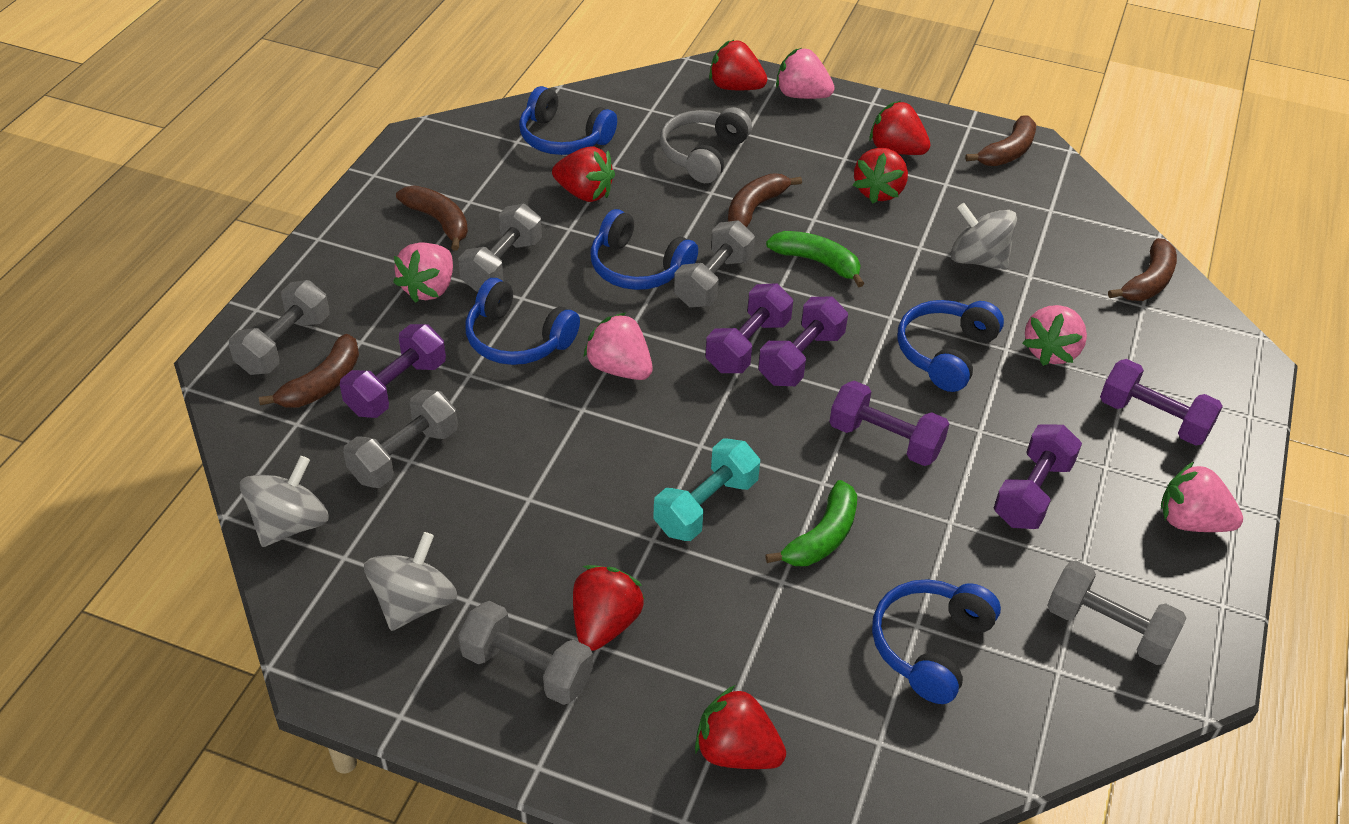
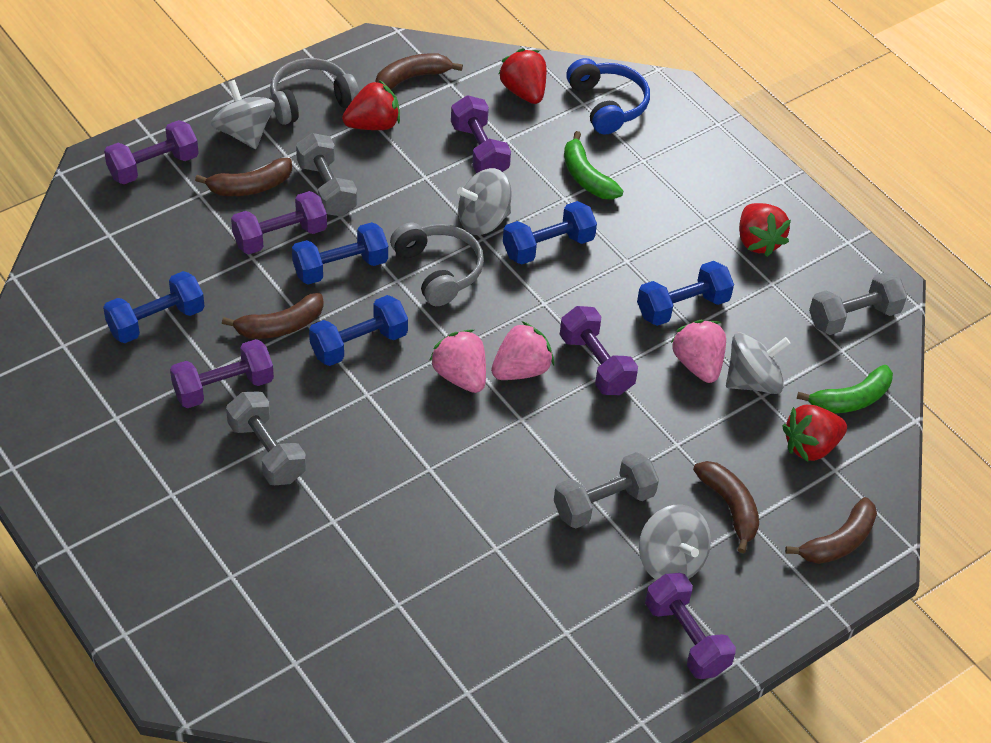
blue dumbbell: 0 -> 5
blue headphones: 5 -> 1
grey dumbbell: 6 -> 4
grey headphones: 1 -> 2
grey spinning top: 3 -> 4
pink strawberry: 5 -> 3
red strawberry: 6 -> 4
turquoise dumbbell: 1 -> 0

